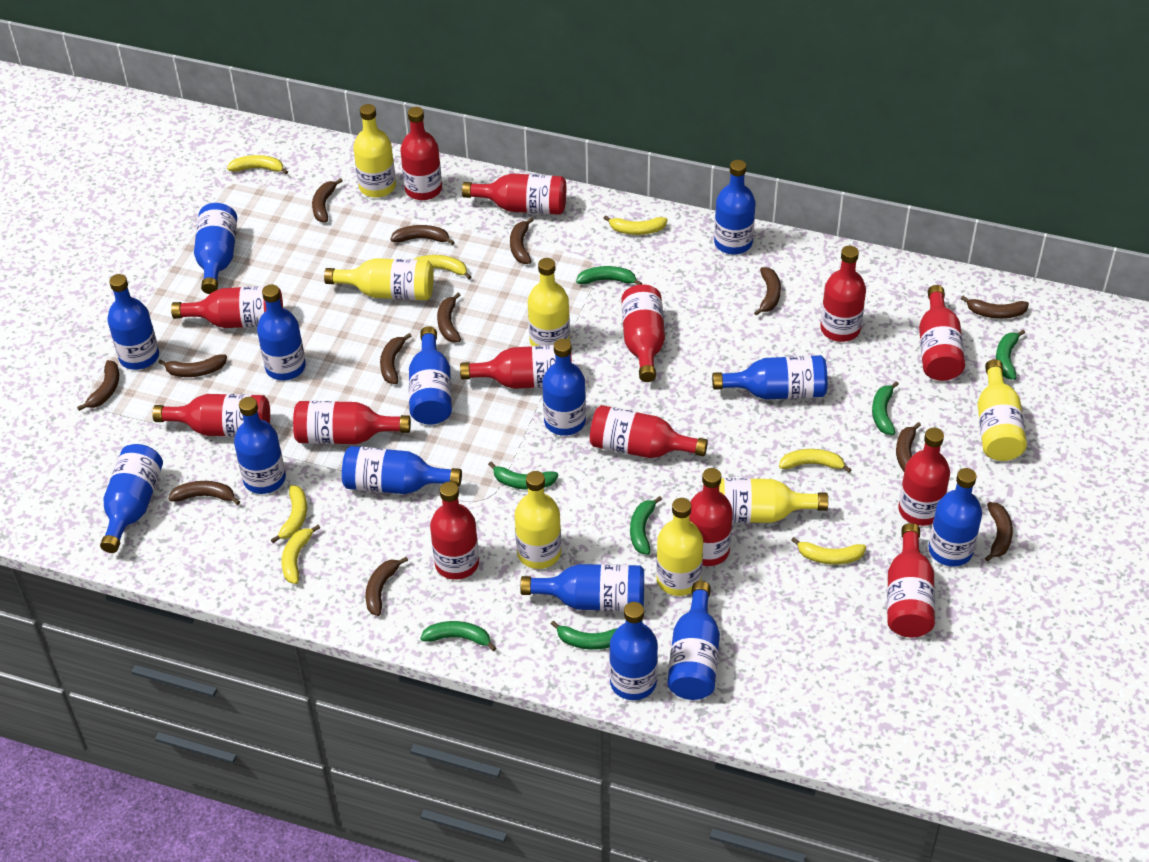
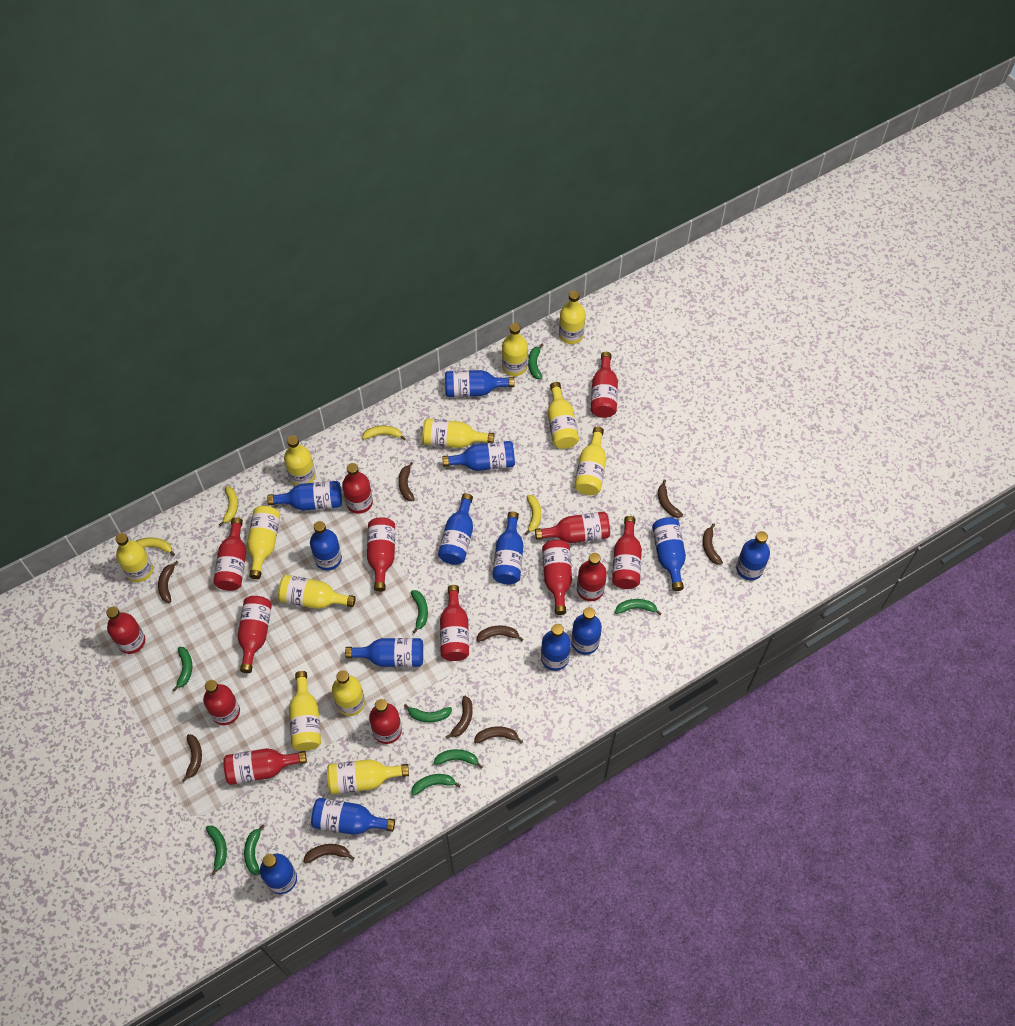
blue bottle: 14 -> 13
brown banana: 13 -> 9
green banana: 7 -> 9
yellow banana: 7 -> 4
yellow bottle: 7 -> 12

